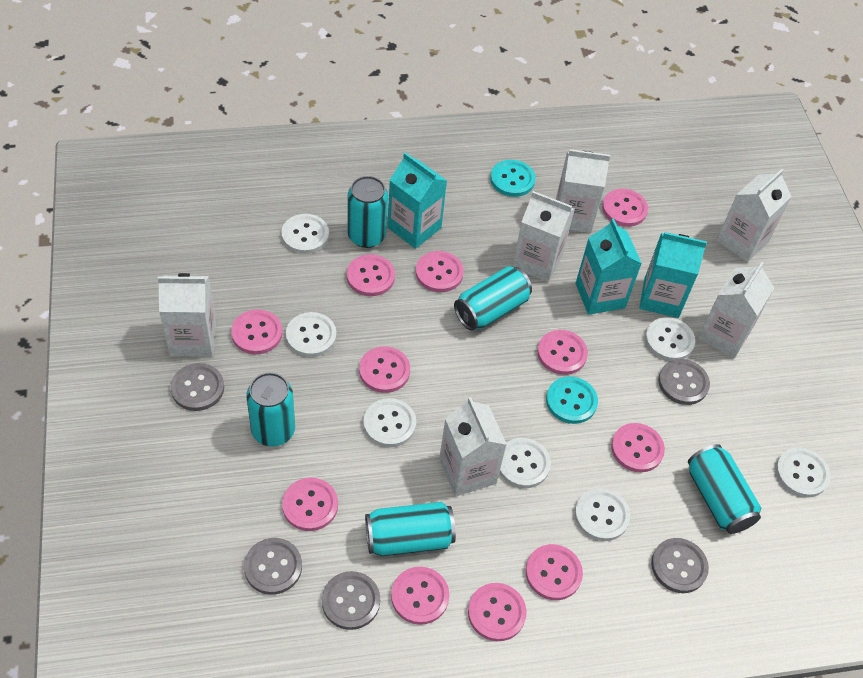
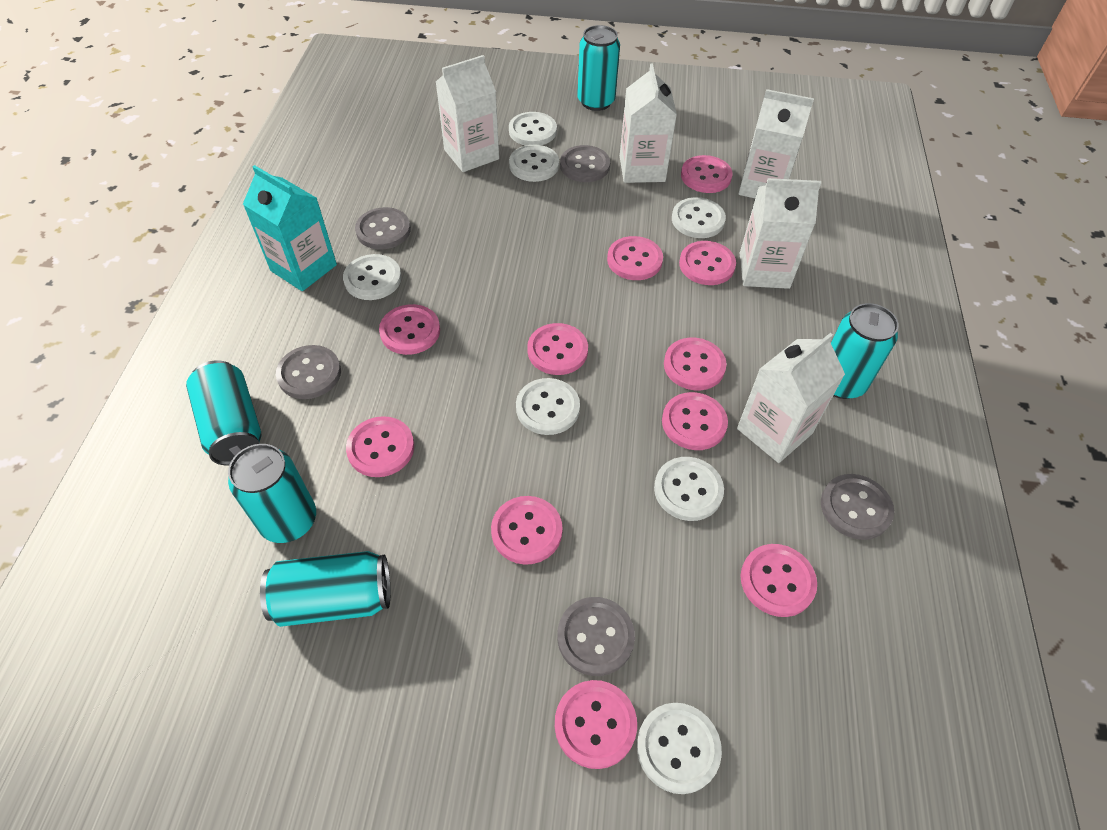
turquoise button: 2 -> 0
turquoise carton: 3 -> 1
white carton: 6 -> 5

